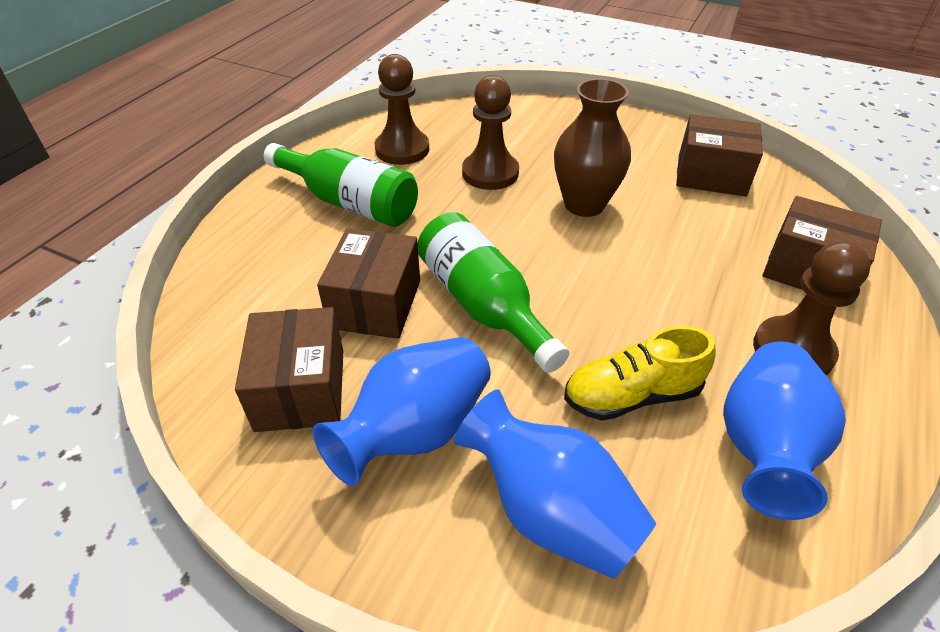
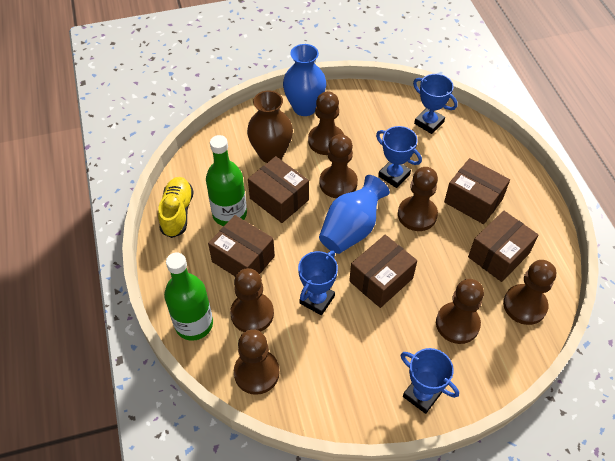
blue trophy: 0 -> 4
blue vase: 3 -> 2
brown box: 4 -> 5
brown pawn: 3 -> 7

